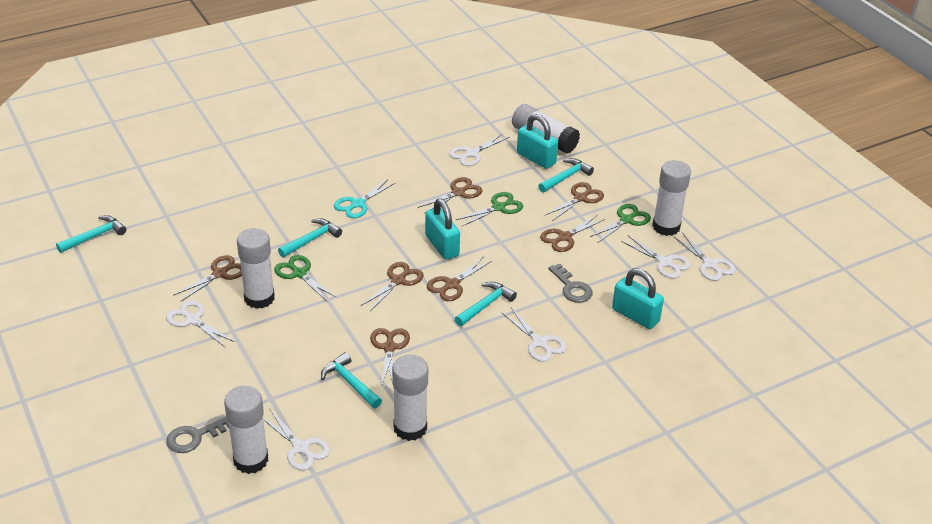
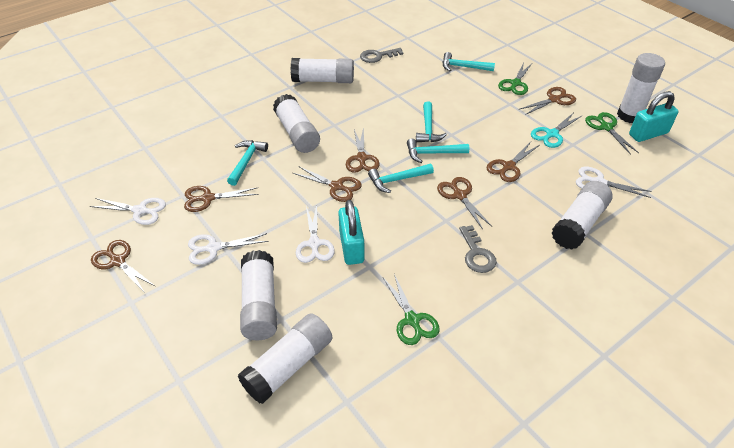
turquoise padlock: 3 -> 2
white glue stick: 5 -> 6
white scissors: 6 -> 4

